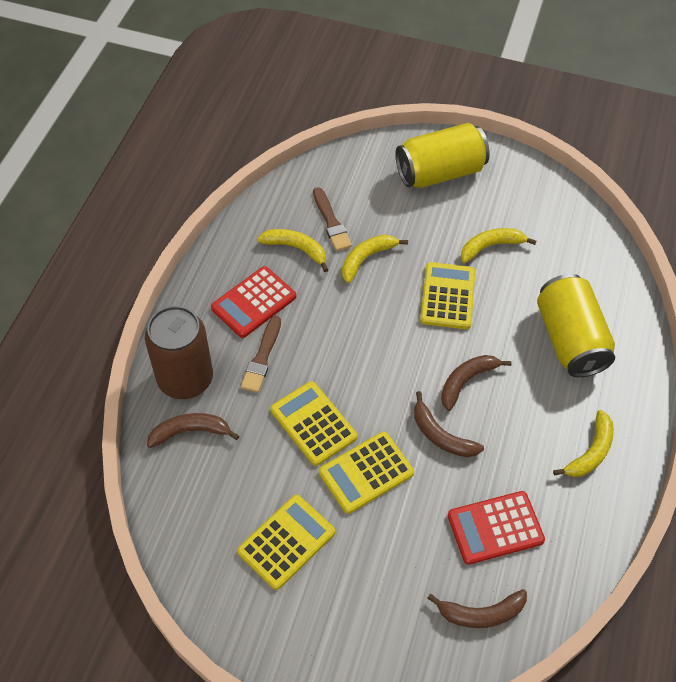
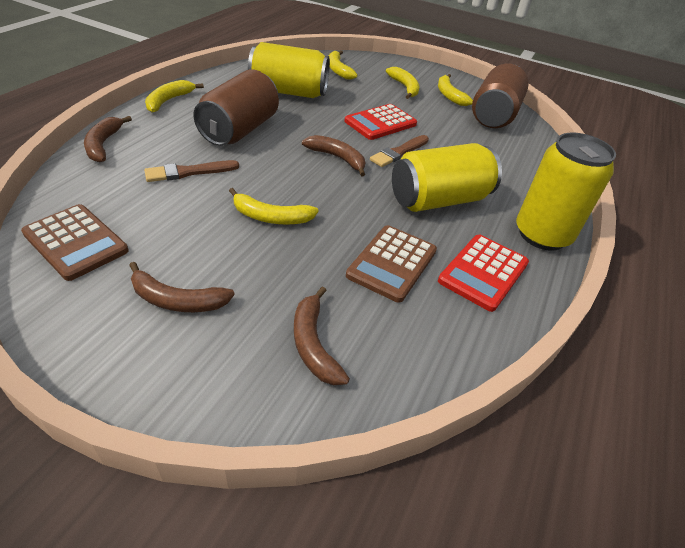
brown calculator: 0 -> 2
brown can: 1 -> 2
yellow banana: 4 -> 5
yellow calculator: 4 -> 0
yellow can: 2 -> 3

